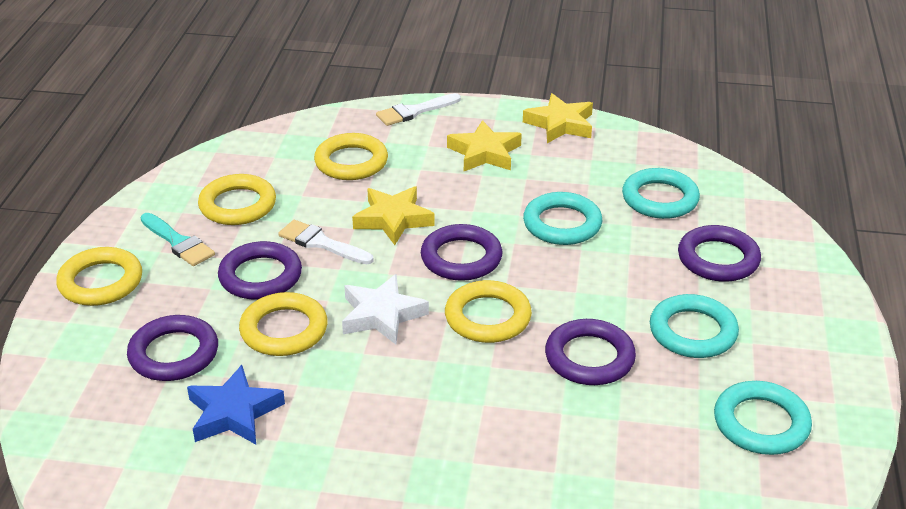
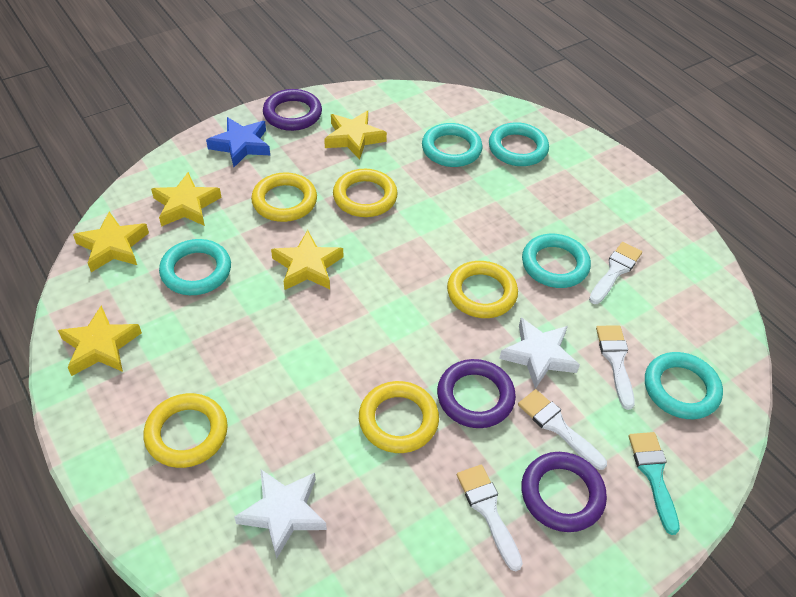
purple ring: 5 -> 3
turquoise ring: 4 -> 5
white brush: 2 -> 4
white star: 1 -> 2
yellow star: 3 -> 5

